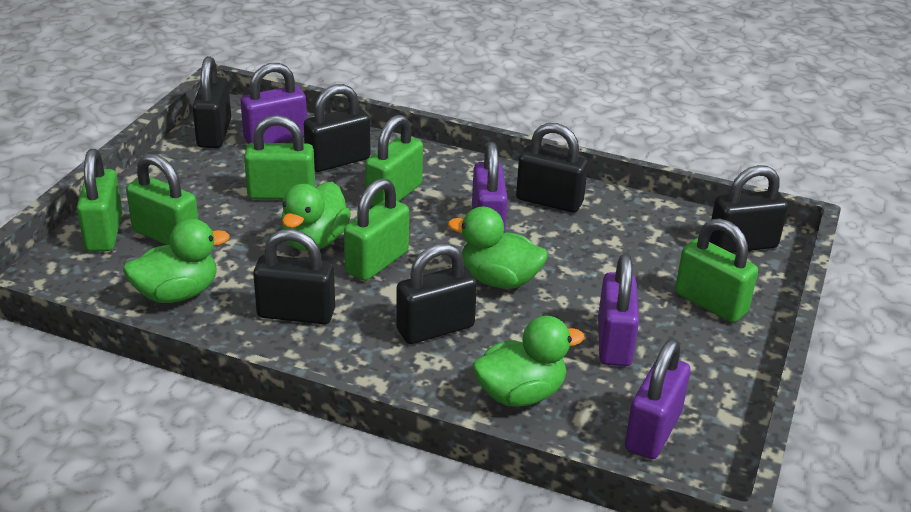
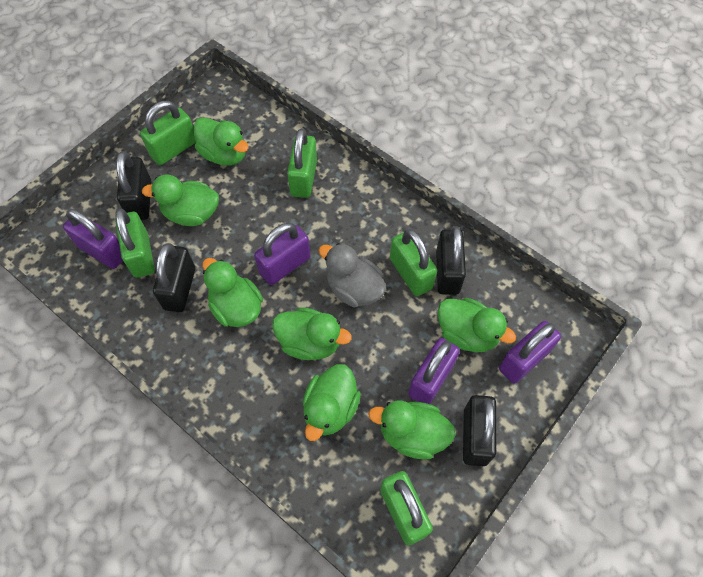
black padlock: 6 -> 4
green duck: 4 -> 7
green padlock: 6 -> 5
grey duck: 0 -> 1

